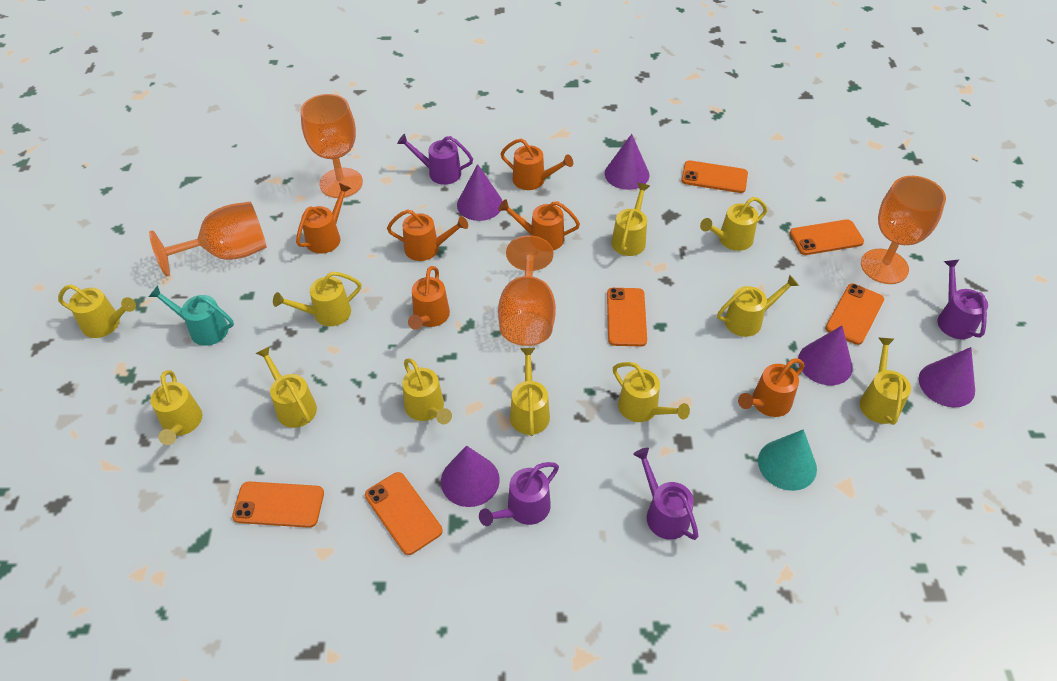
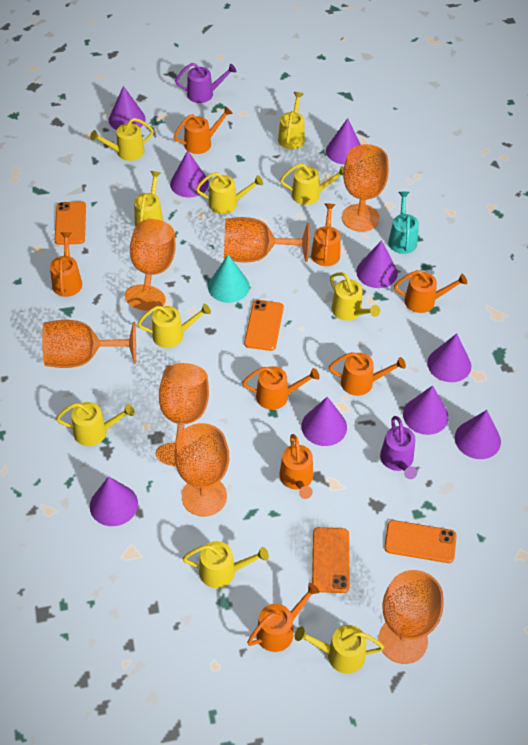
orange goblet: 4 -> 7
orange phone: 6 -> 4
orange watering can: 6 -> 8
purple cone: 5 -> 9
purple watering can: 4 -> 2
yellow watering can: 11 -> 10

